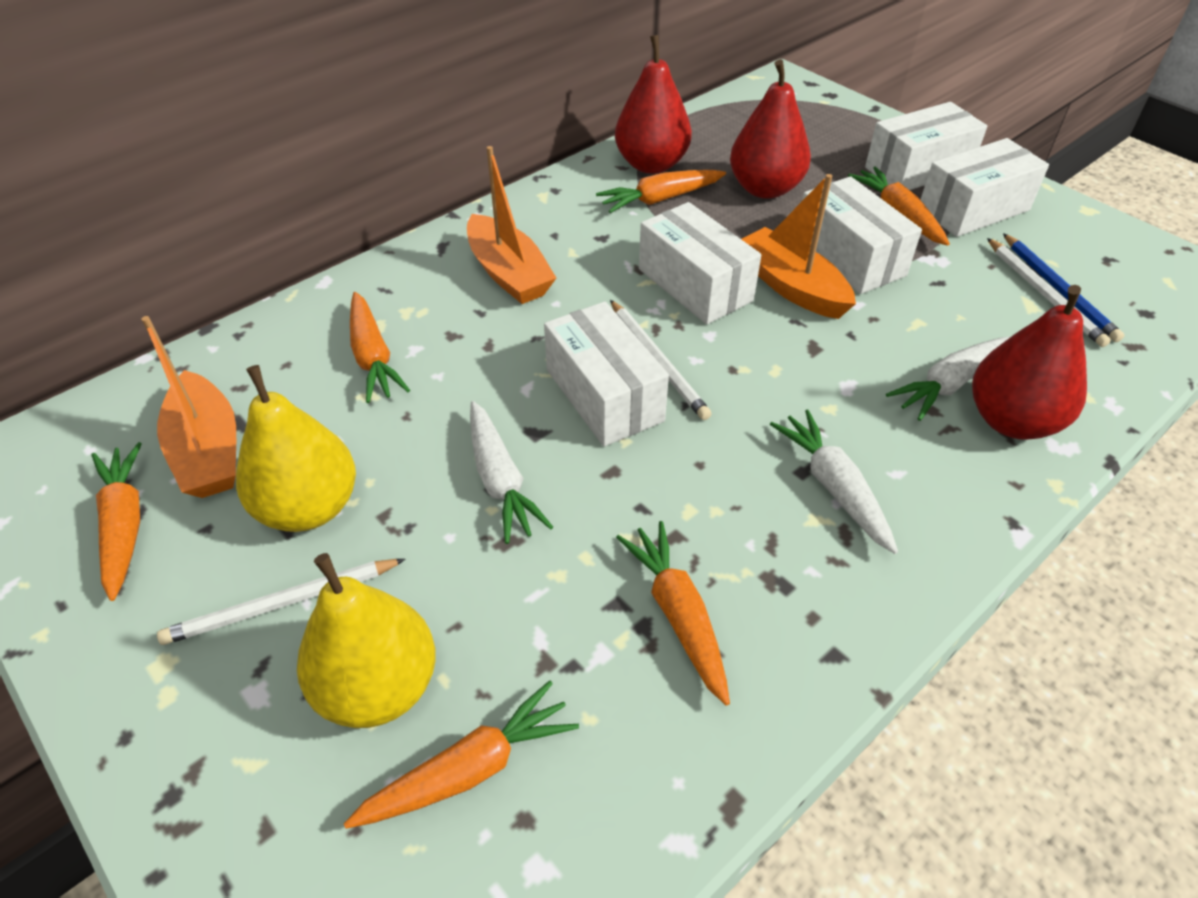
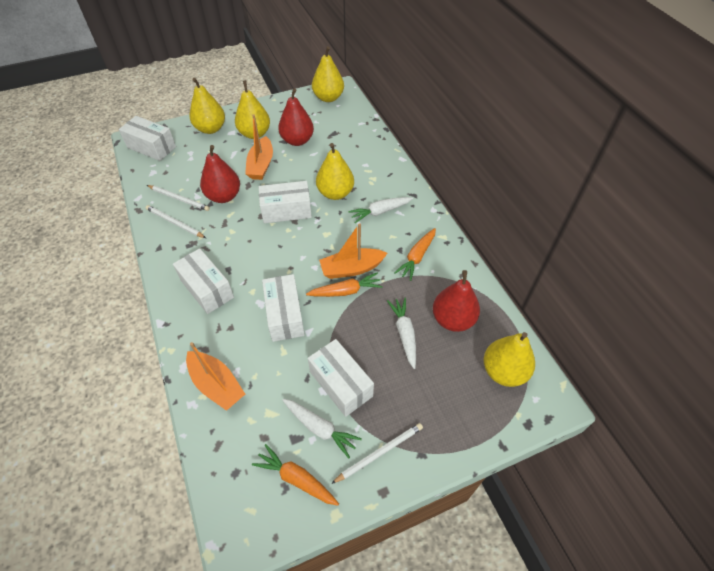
blue pencil: 1 -> 0
orange carrot: 6 -> 3
yellow pear: 2 -> 5

